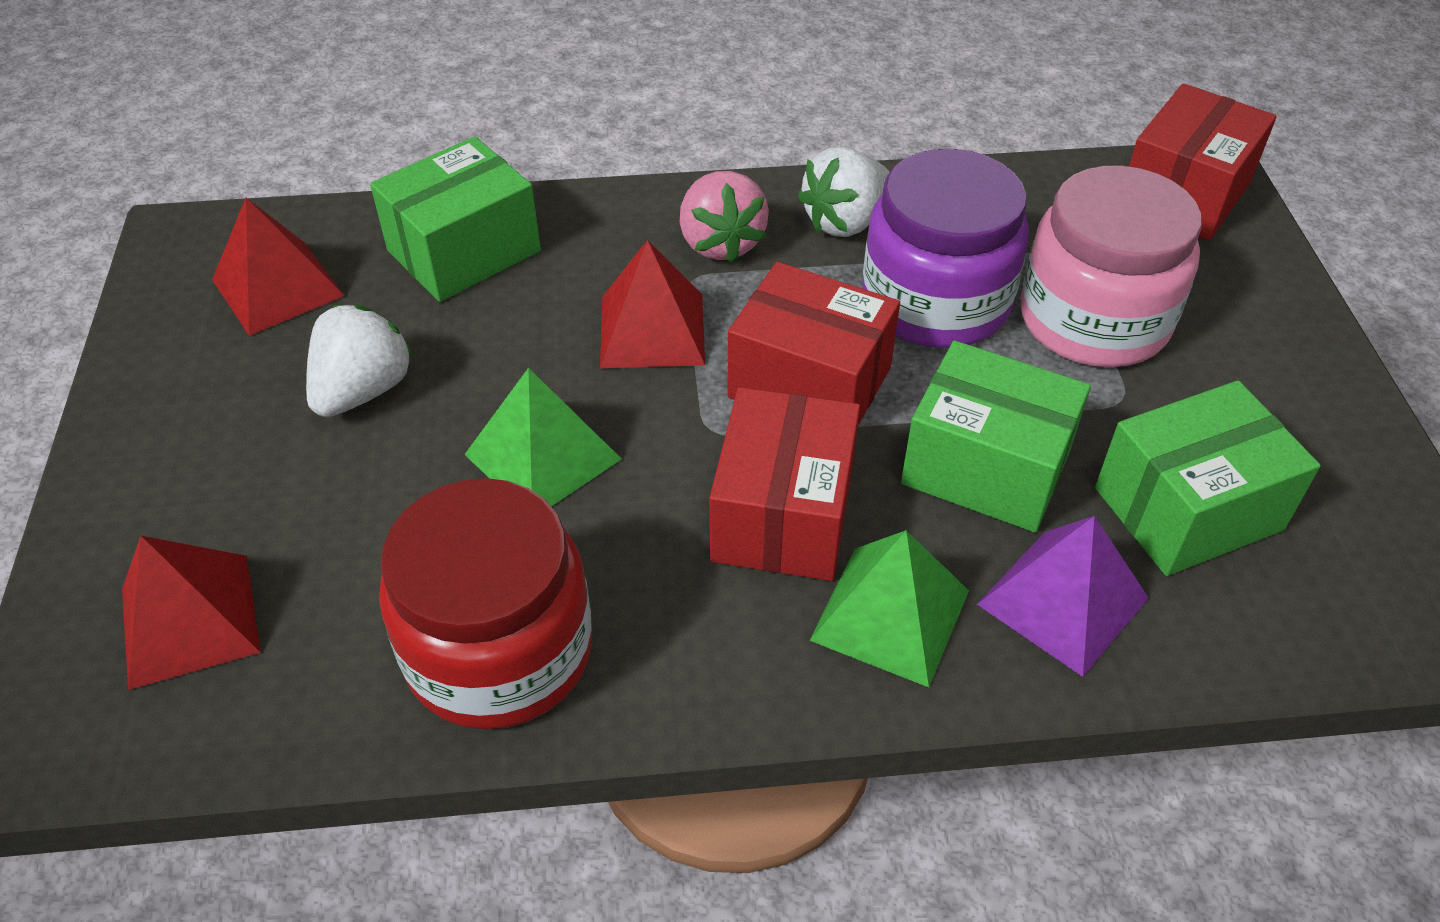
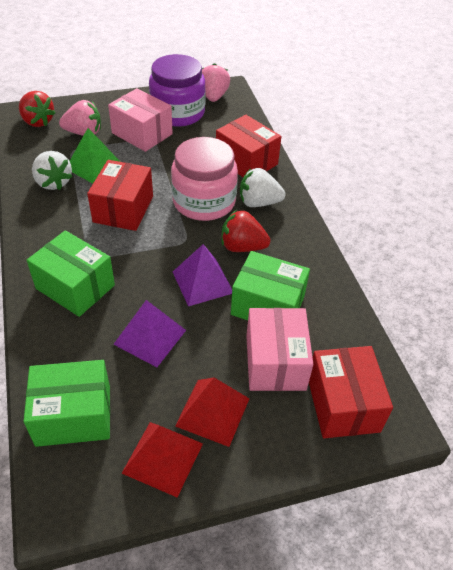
green pyramid: 2 -> 1
pink box: 0 -> 2
pink strawberry: 1 -> 2
purple pyramid: 1 -> 2
red jar: 1 -> 0
red pyramid: 3 -> 2
red strawberry: 0 -> 2

